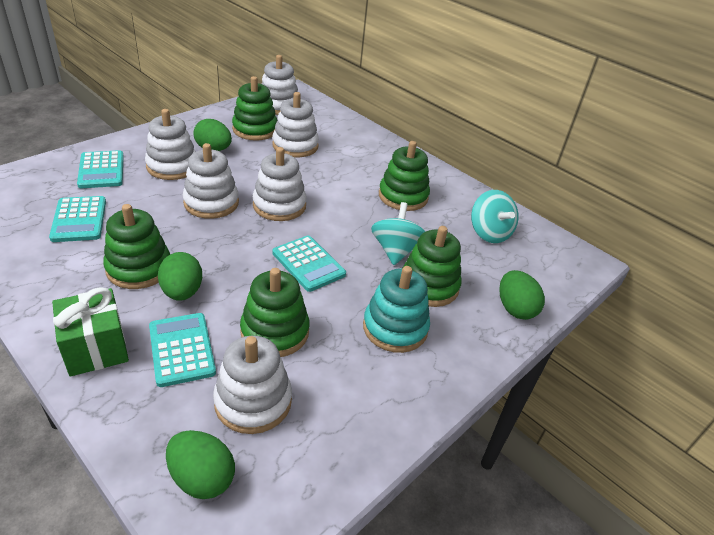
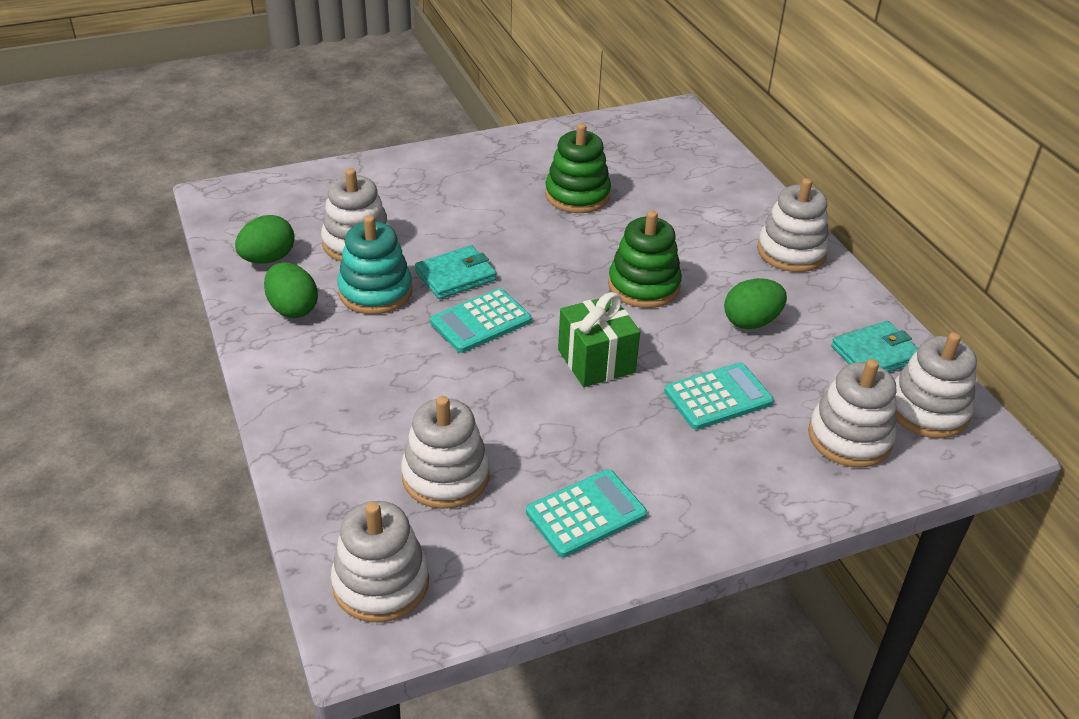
green egg: 4 -> 3
green stacking toy: 5 -> 2
turquoise calculator: 4 -> 3
turquoise spinning top: 2 -> 0
turquoise wallet: 0 -> 2

